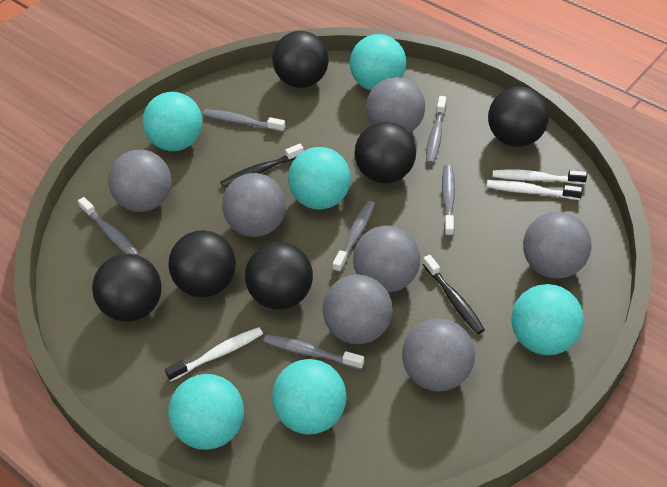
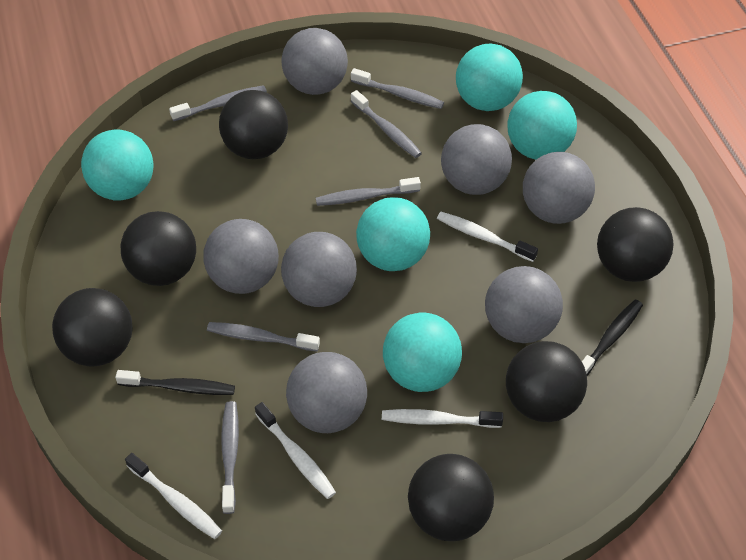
turquoise ball: 6 -> 5
white toothbrush: 3 -> 4

